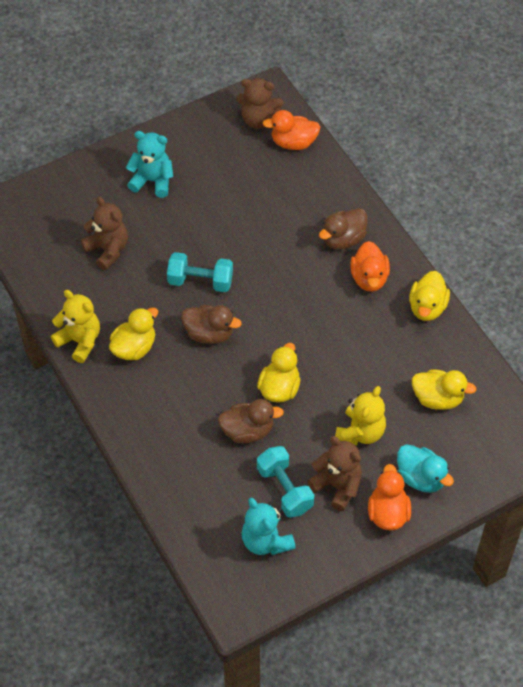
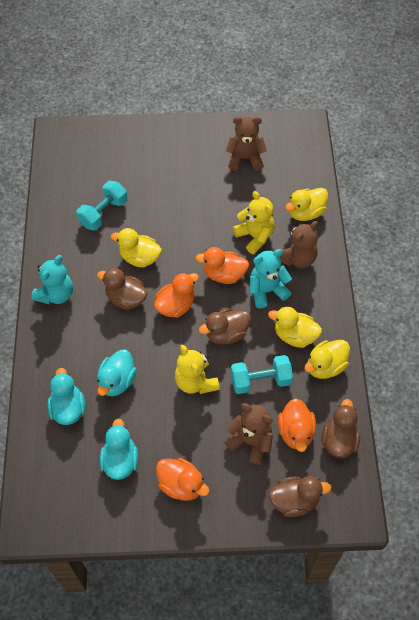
brown duck: 3 -> 4
orange duck: 3 -> 4
turquoise duck: 1 -> 3

